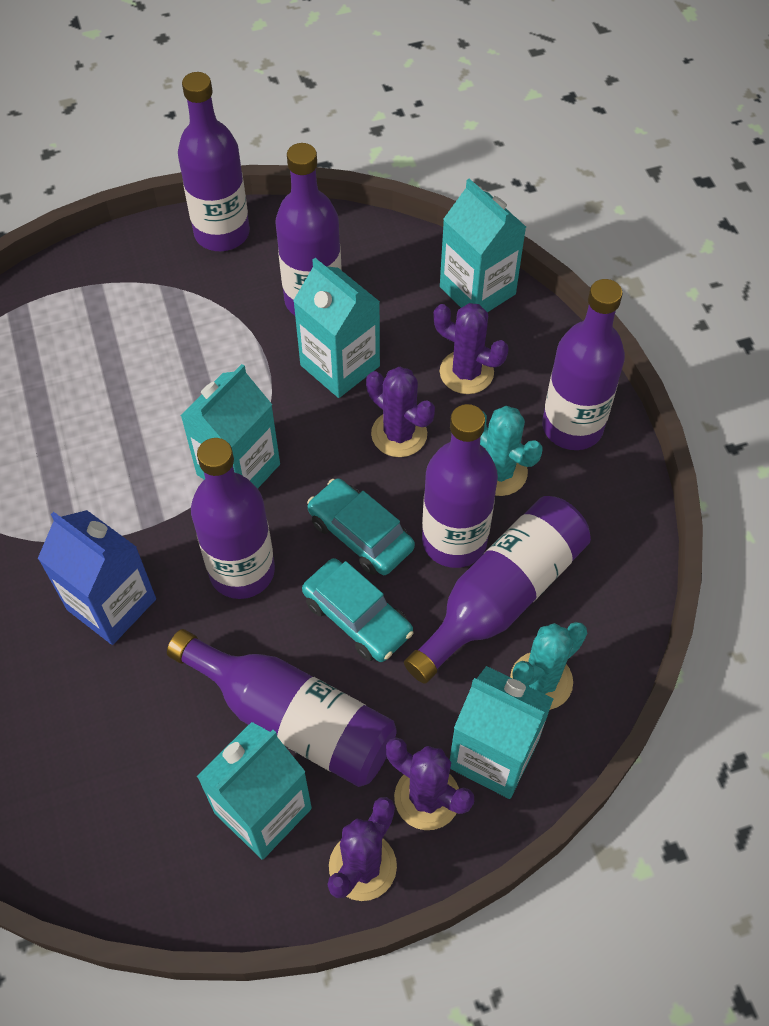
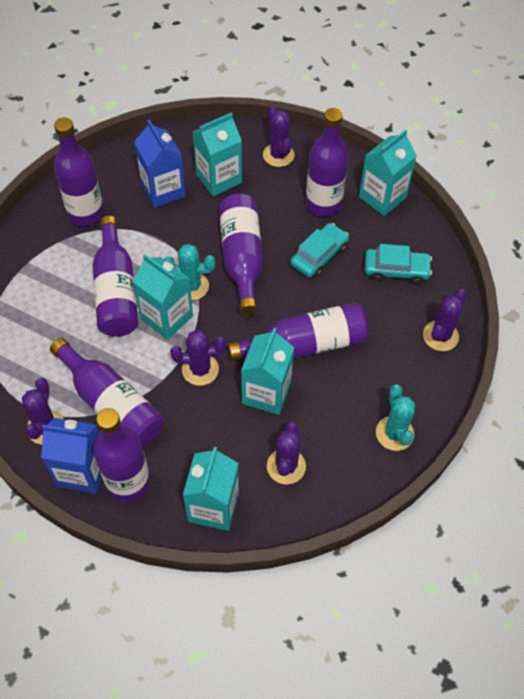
blue carton: 1 -> 2
purple cactus: 4 -> 5

